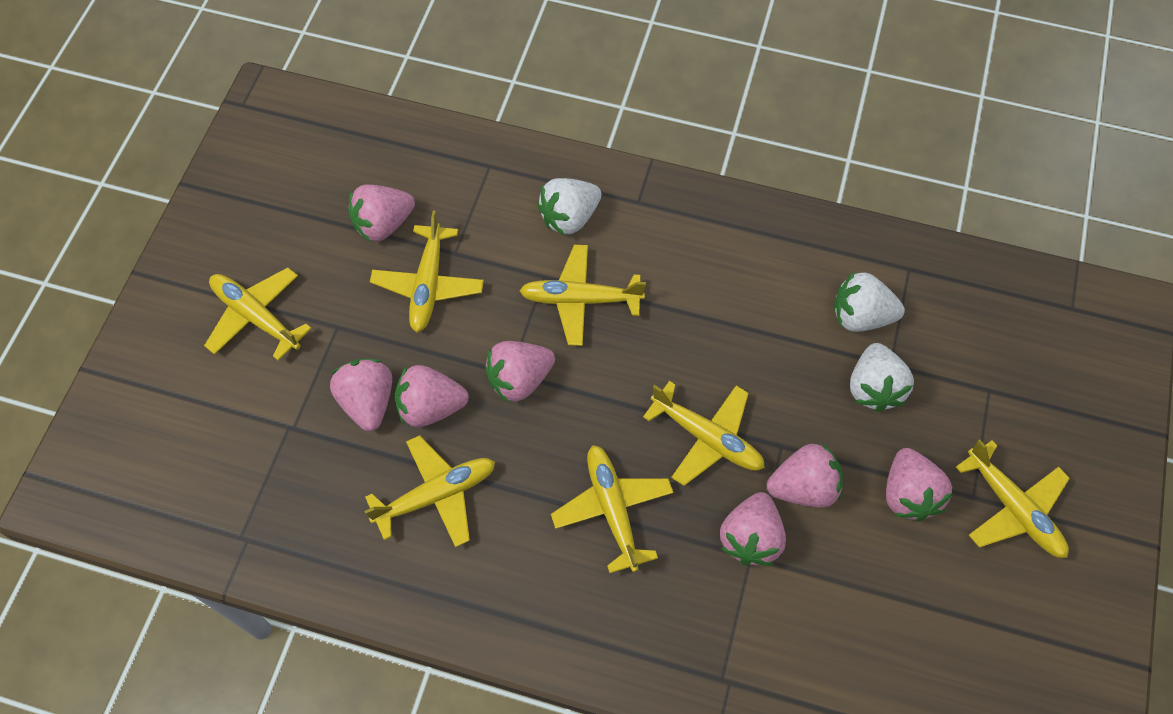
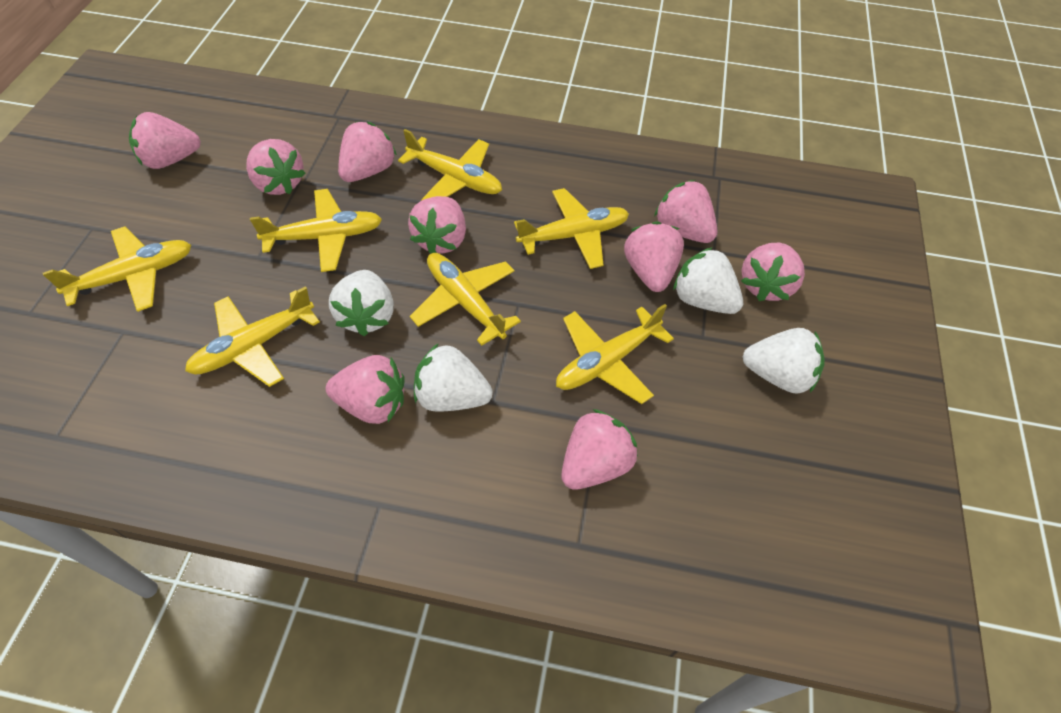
pink strawberry: 7 -> 9
white strawberry: 3 -> 4

